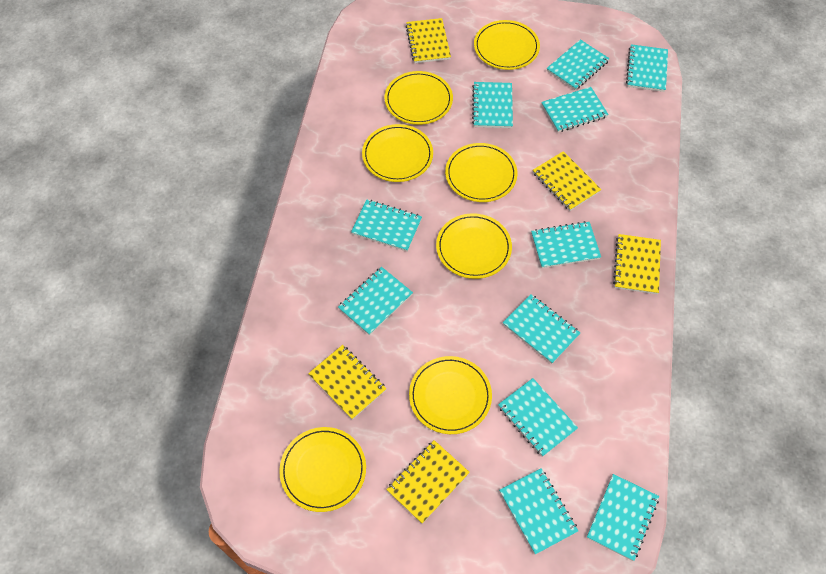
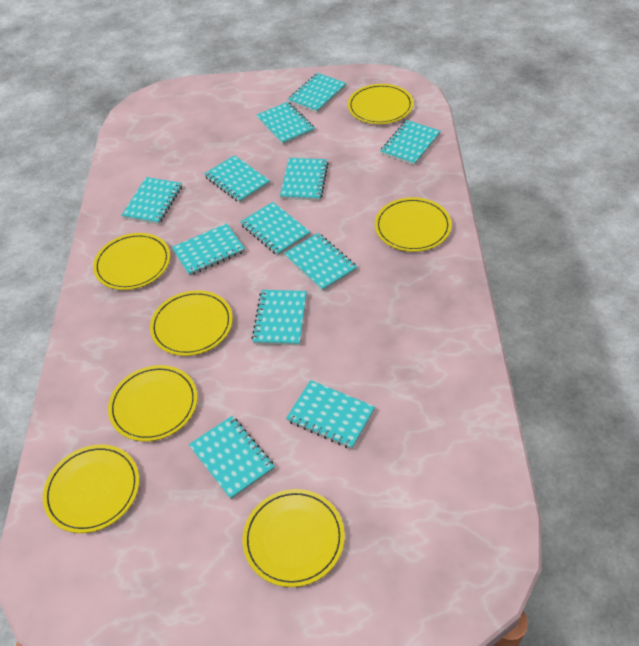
turquoise notebook: 11 -> 12
yellow notebook: 5 -> 0

